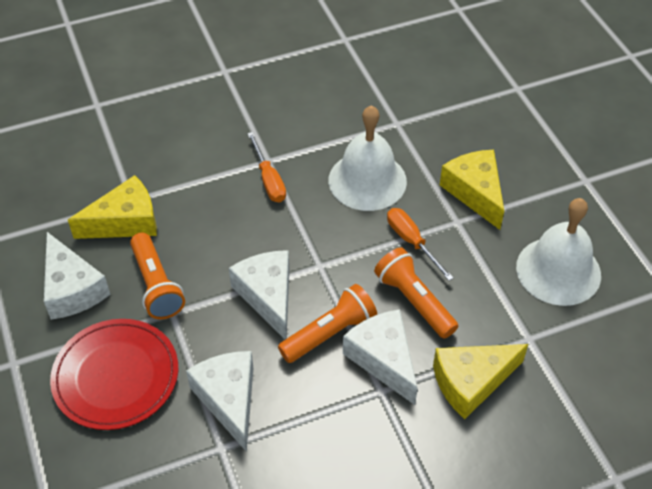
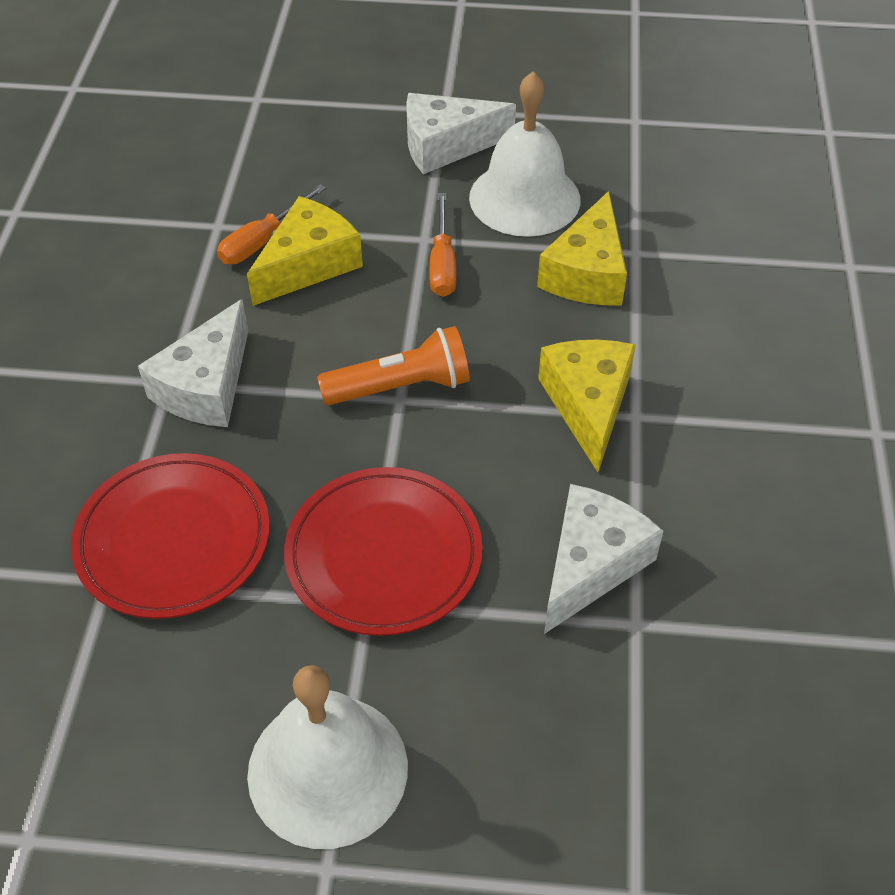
orange flashlight: 3 -> 1
red plate: 1 -> 2
white cheese: 4 -> 3

